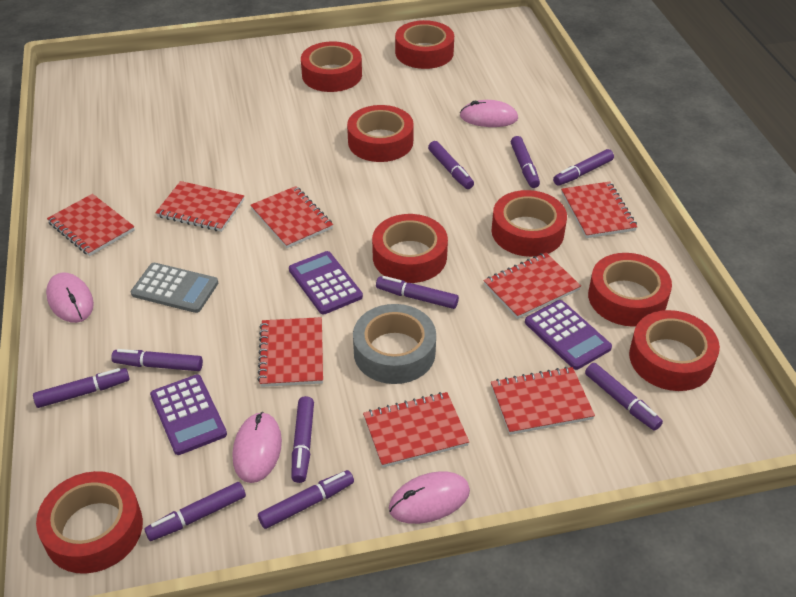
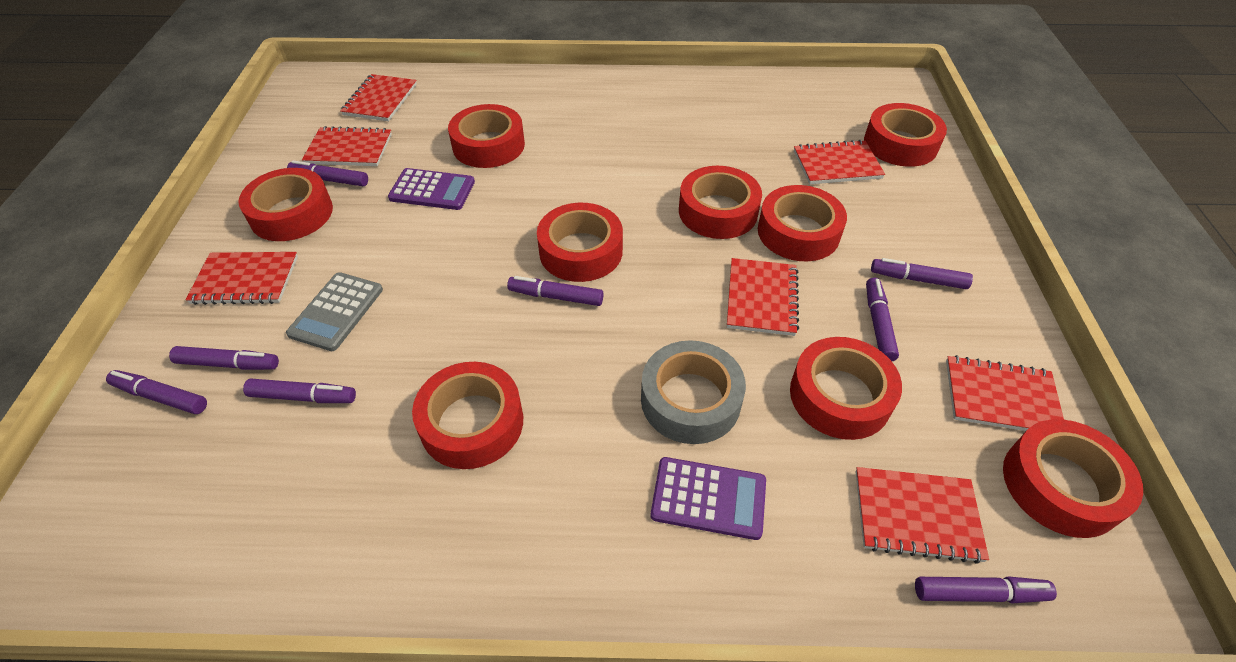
pink mouse: 4 -> 0
purple calculator: 3 -> 2
purple marker: 10 -> 8
red notebook: 8 -> 7
red tape: 8 -> 9

